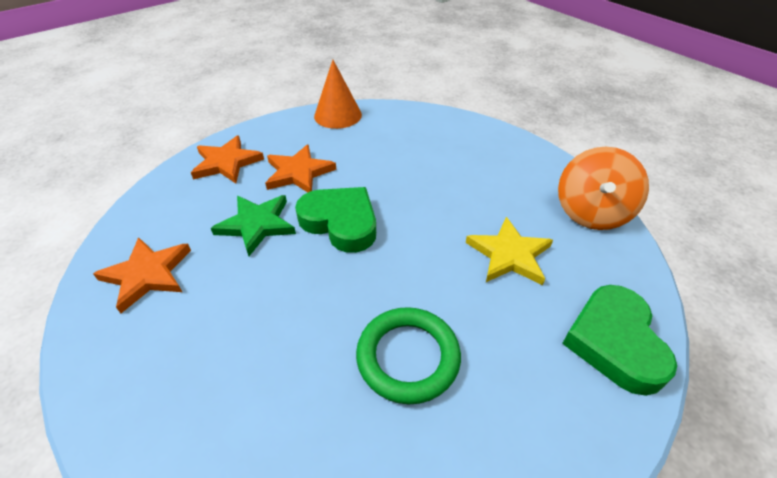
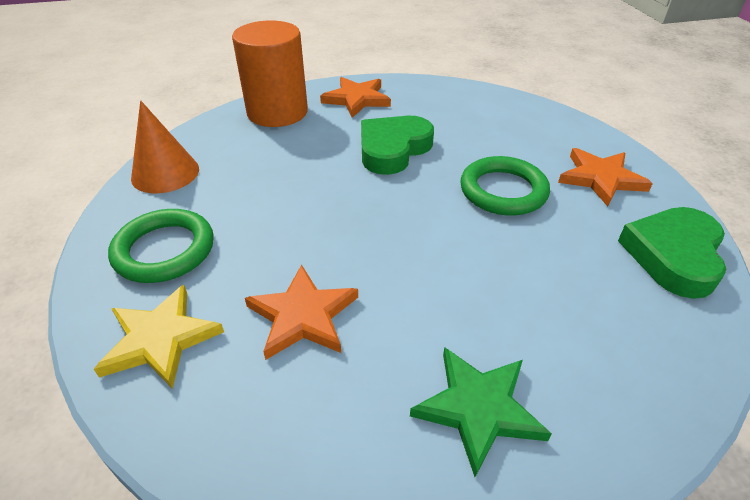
green ring: 1 -> 2
orange cylinder: 0 -> 1
orange spinning top: 1 -> 0

